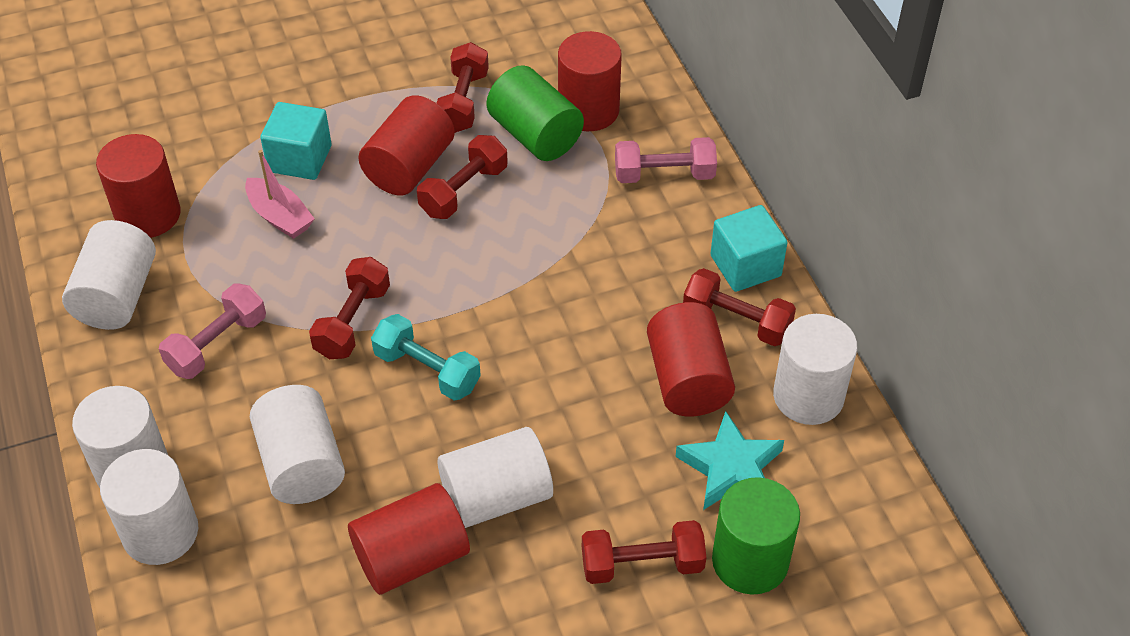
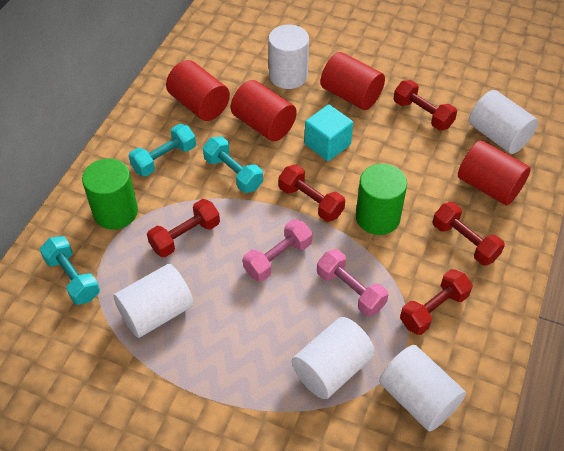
pink boat: 1 -> 0
red cylinder: 5 -> 4
turquoise cube: 2 -> 1
turquoise dumbbell: 1 -> 3
turquoise star: 1 -> 0
white cylinder: 6 -> 5

